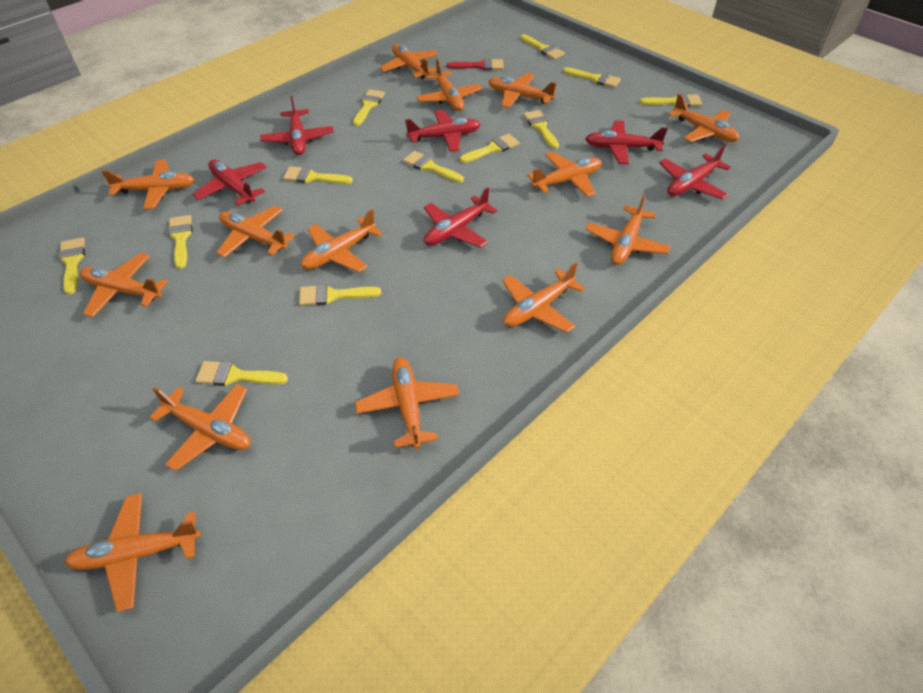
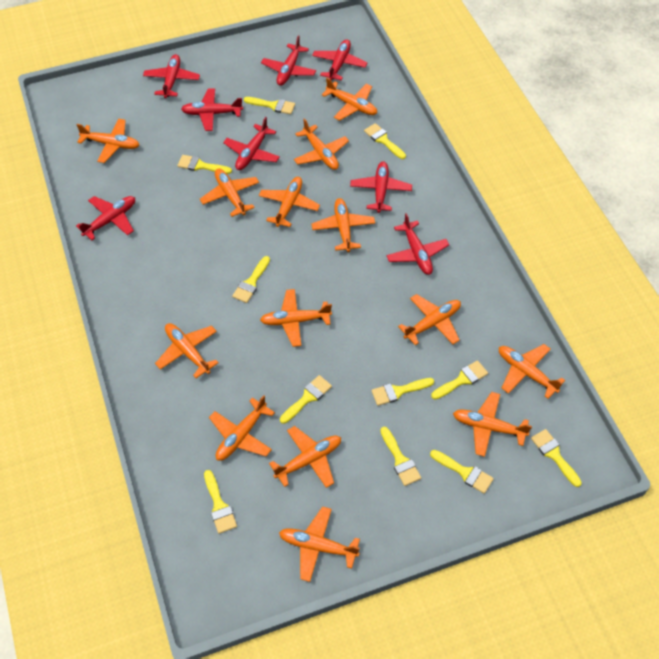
red brush: 1 -> 0
red plane: 6 -> 8
yellow brush: 12 -> 11

